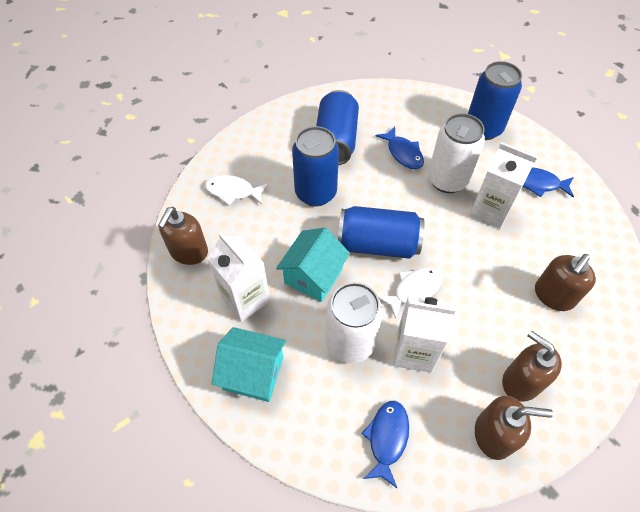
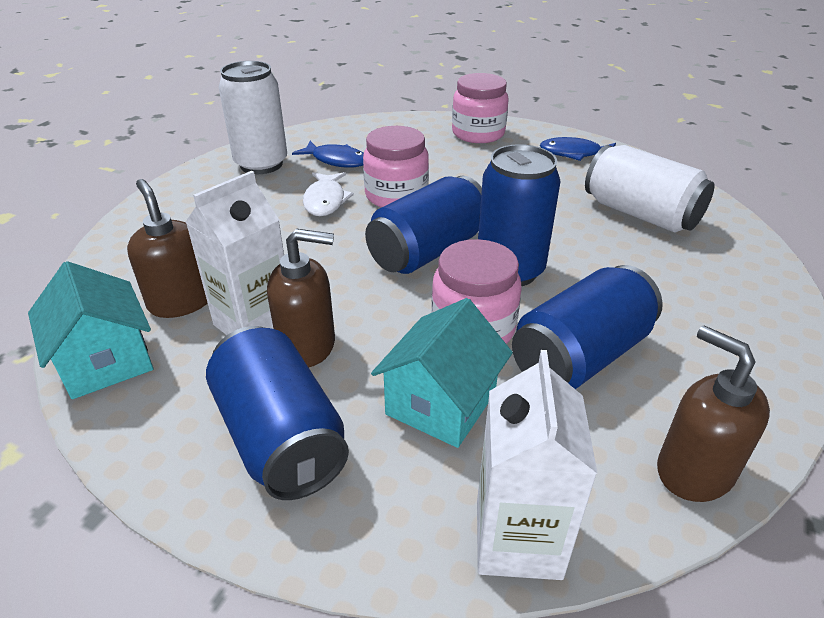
blue fish: 3 -> 2
brown soap dispenser: 4 -> 3
pink jar: 0 -> 3
white carton: 3 -> 2
white fish: 2 -> 1

